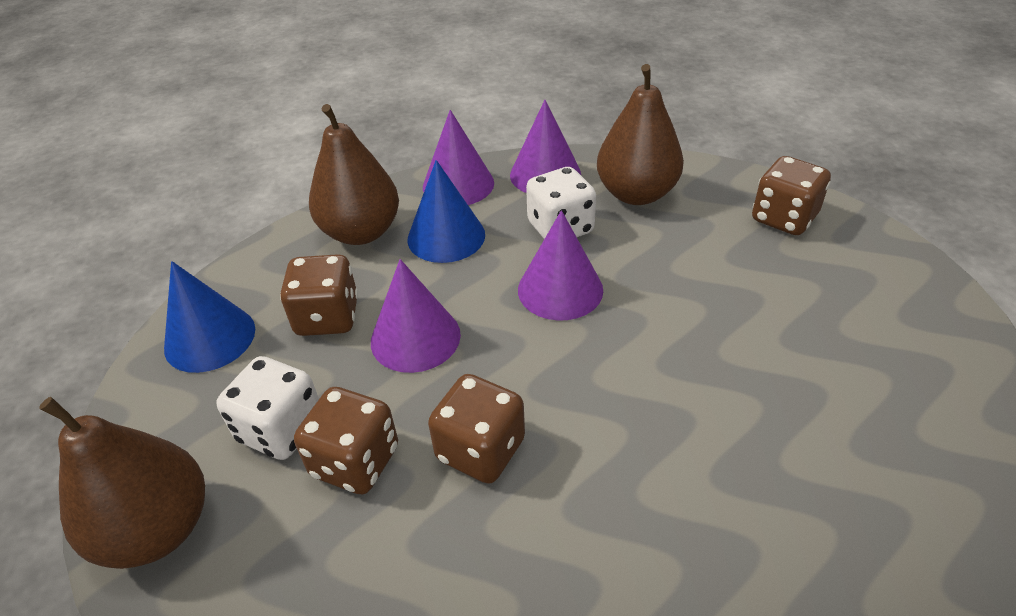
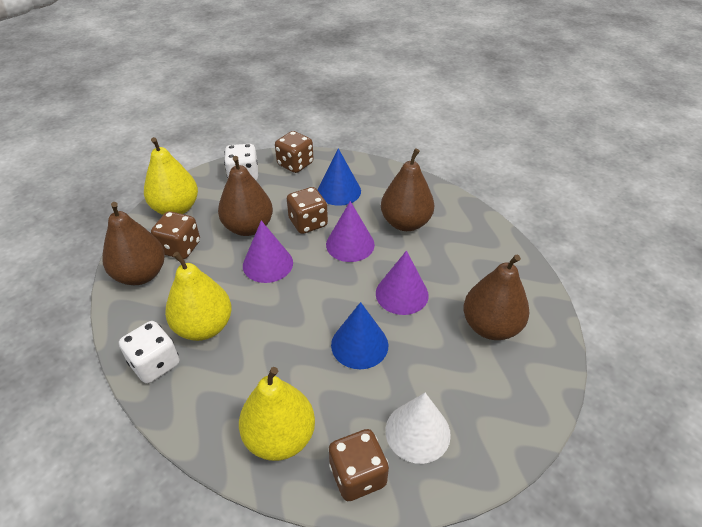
brown pear: 3 -> 4
purple cone: 4 -> 3
white cone: 0 -> 1
yellow pear: 0 -> 3

